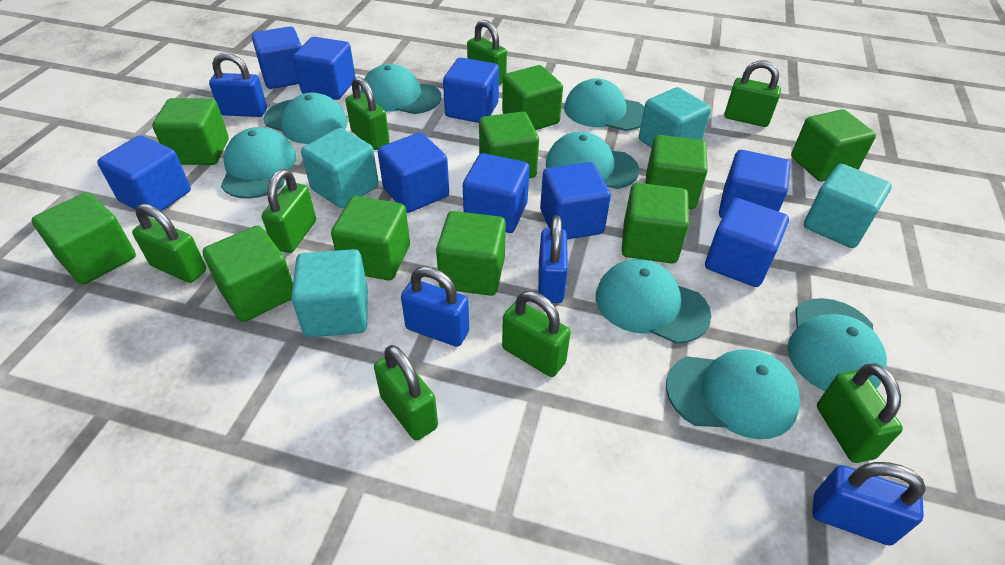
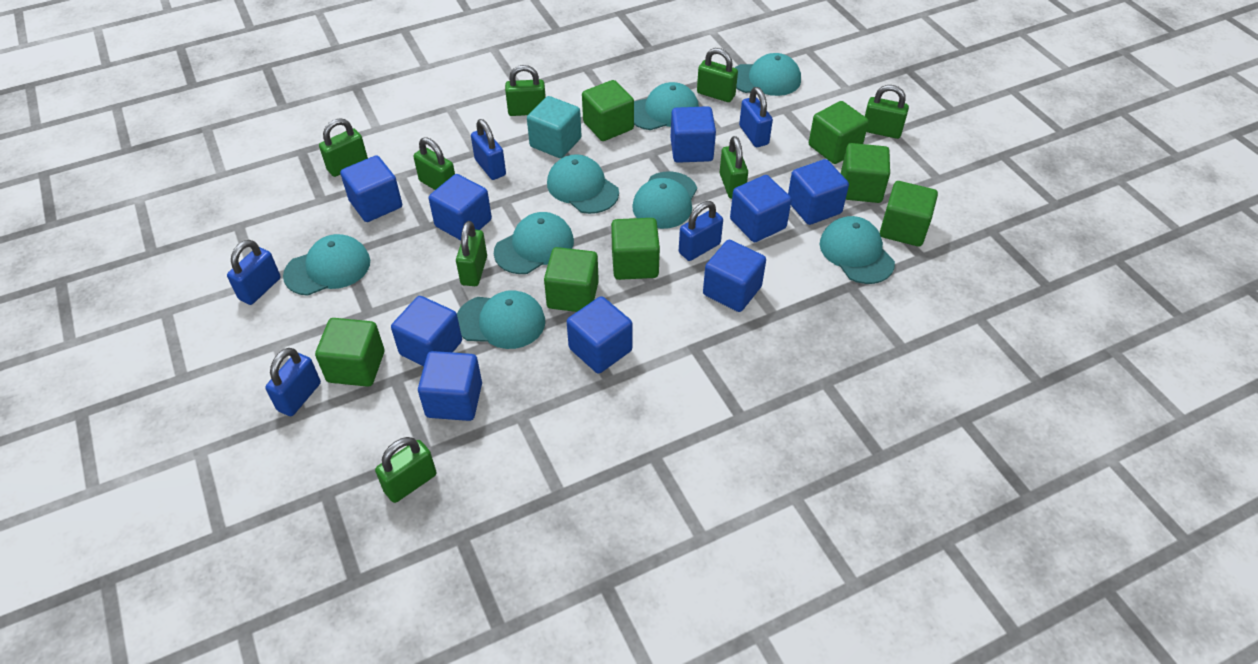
blue padlock: 4 -> 5
green cube: 10 -> 7
turquoise cube: 4 -> 1

